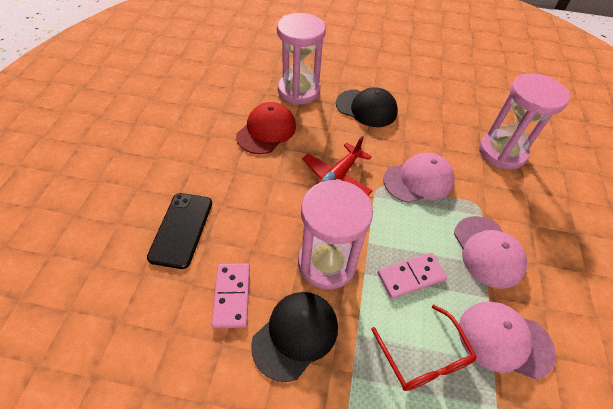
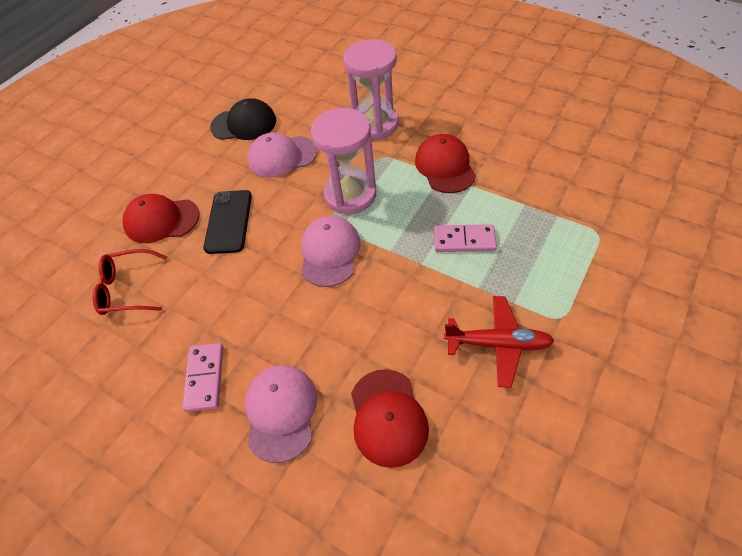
black cap: 2 -> 1
pink hourglass: 3 -> 2
red cap: 1 -> 3

